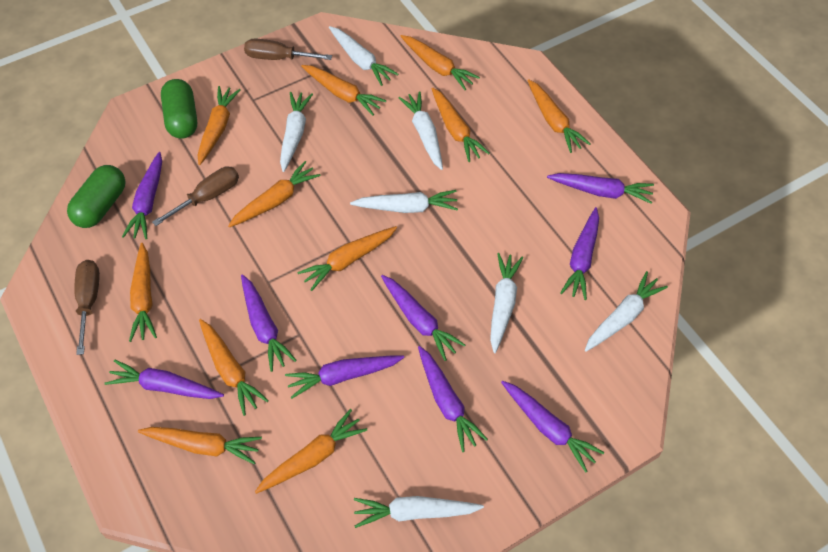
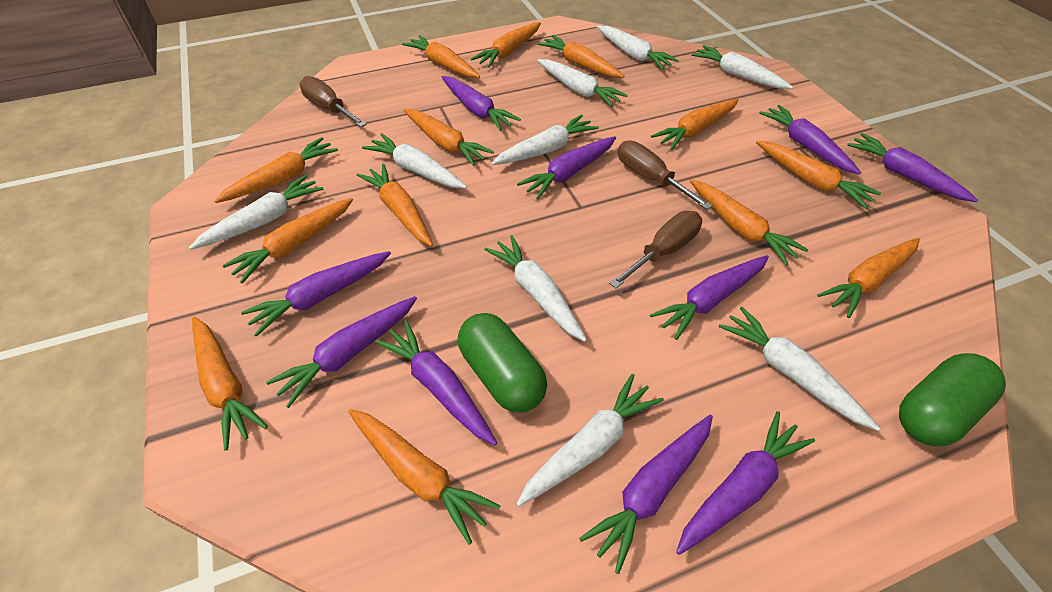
orange carrot: 11 -> 13
purple carrot: 9 -> 10
white carrot: 7 -> 9

